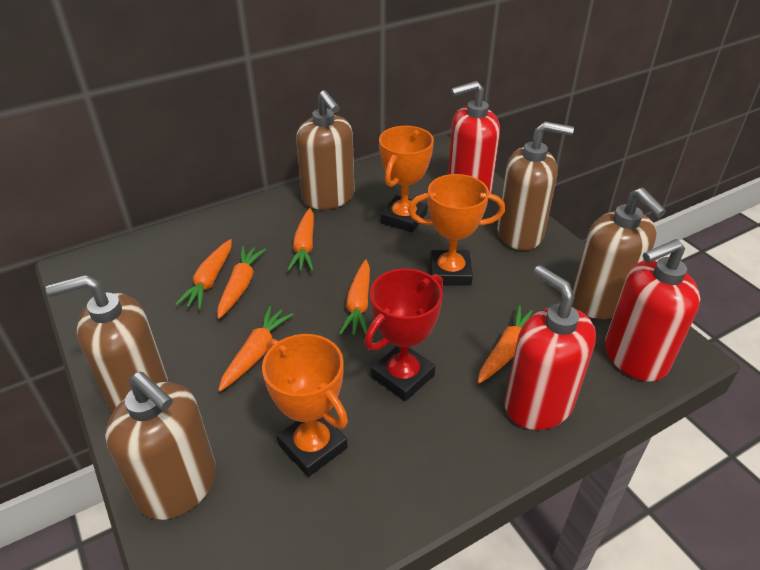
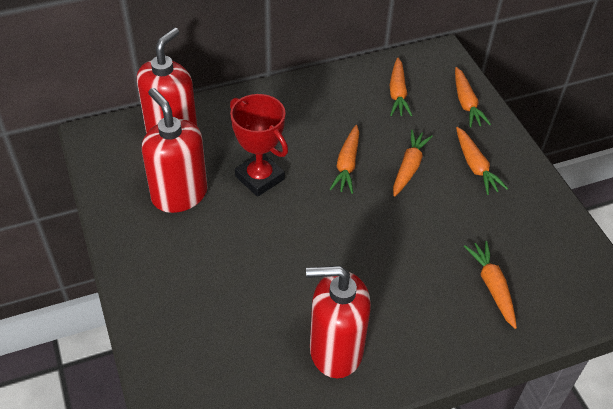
brown soap dispenser: 5 -> 0
orange trophy: 3 -> 0

